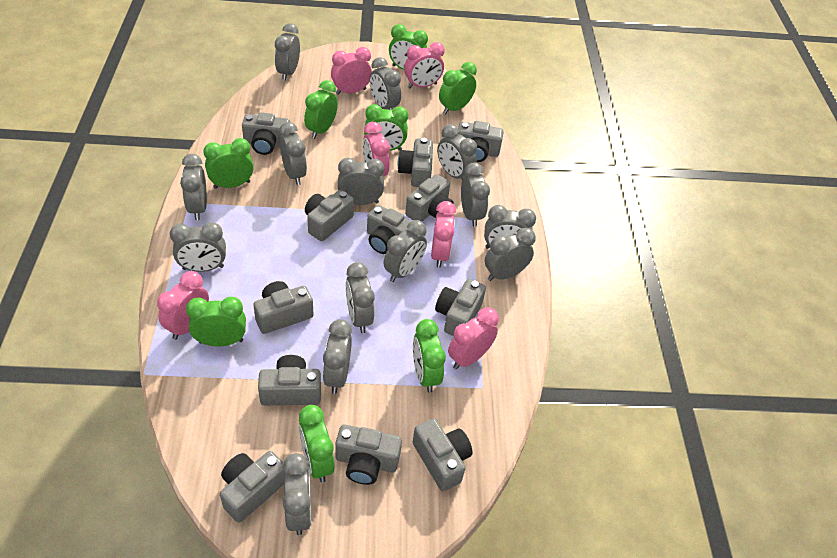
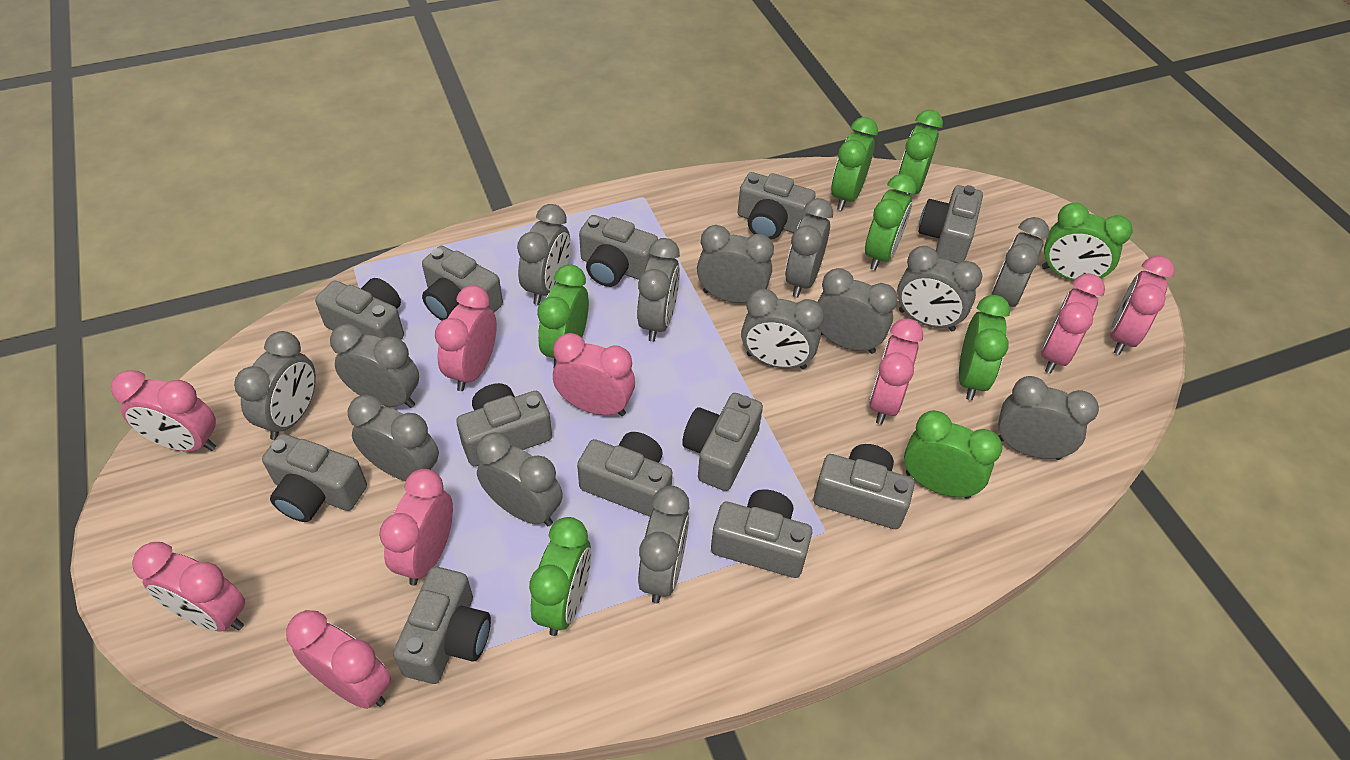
pink clock: 6 -> 9

